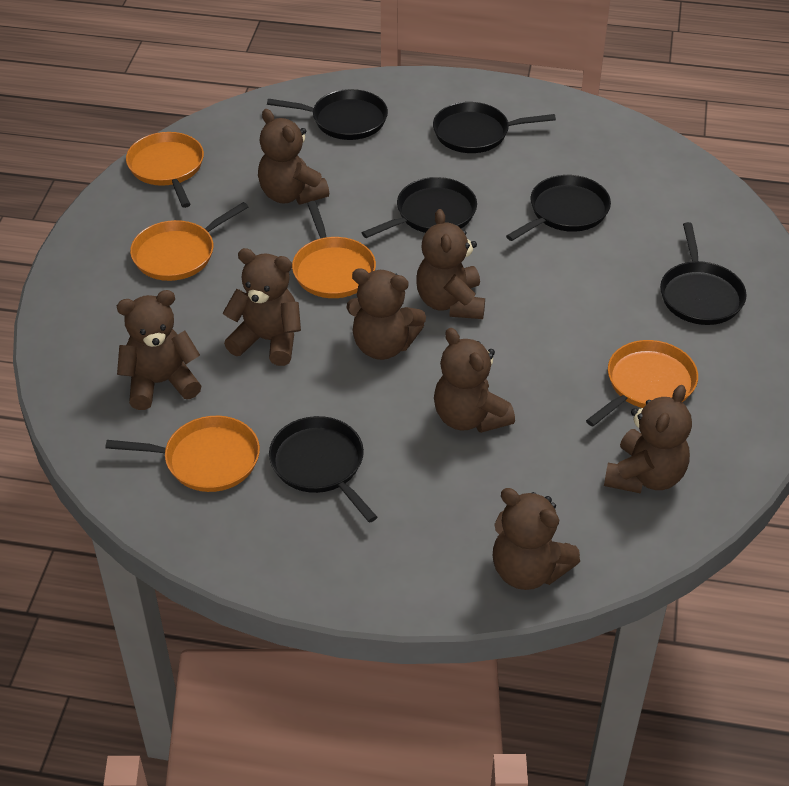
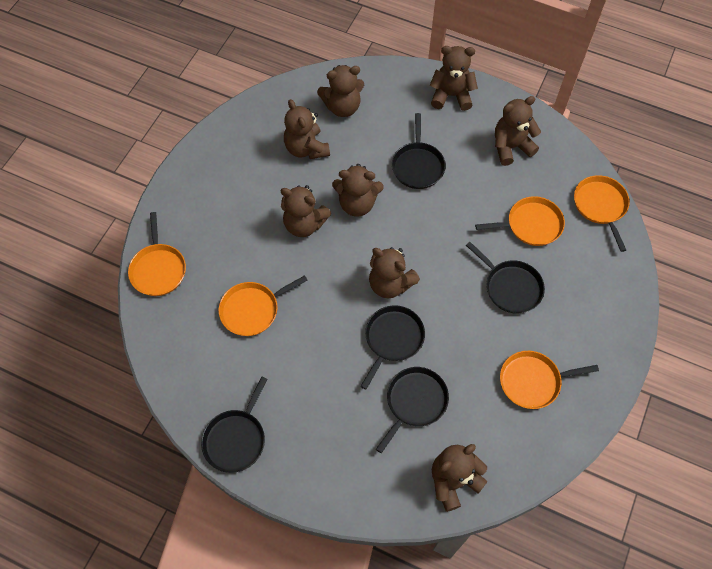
black pan: 6 -> 5

